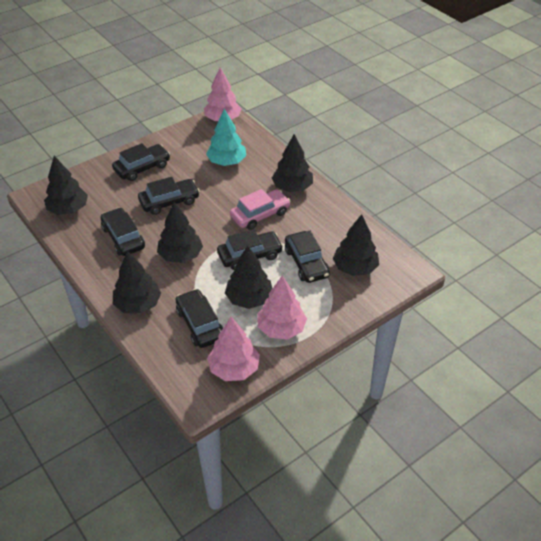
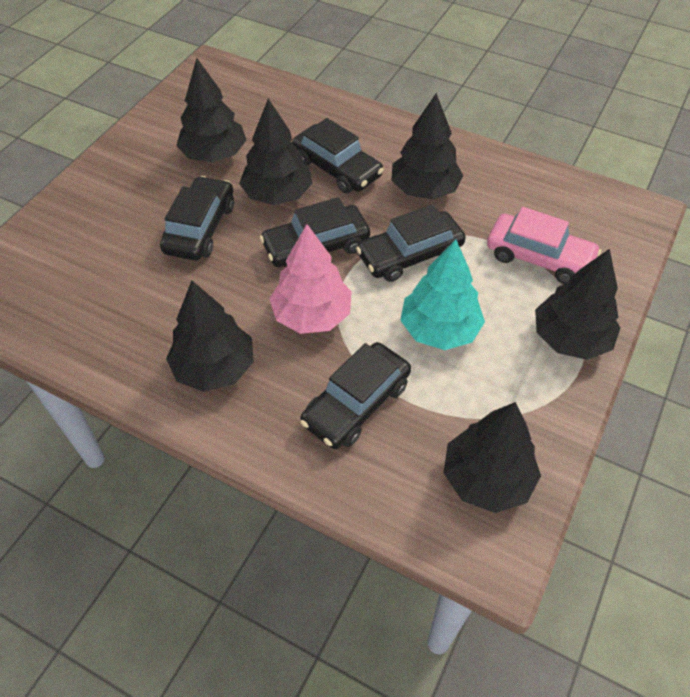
black car: 6 -> 5
pink tree: 3 -> 1

